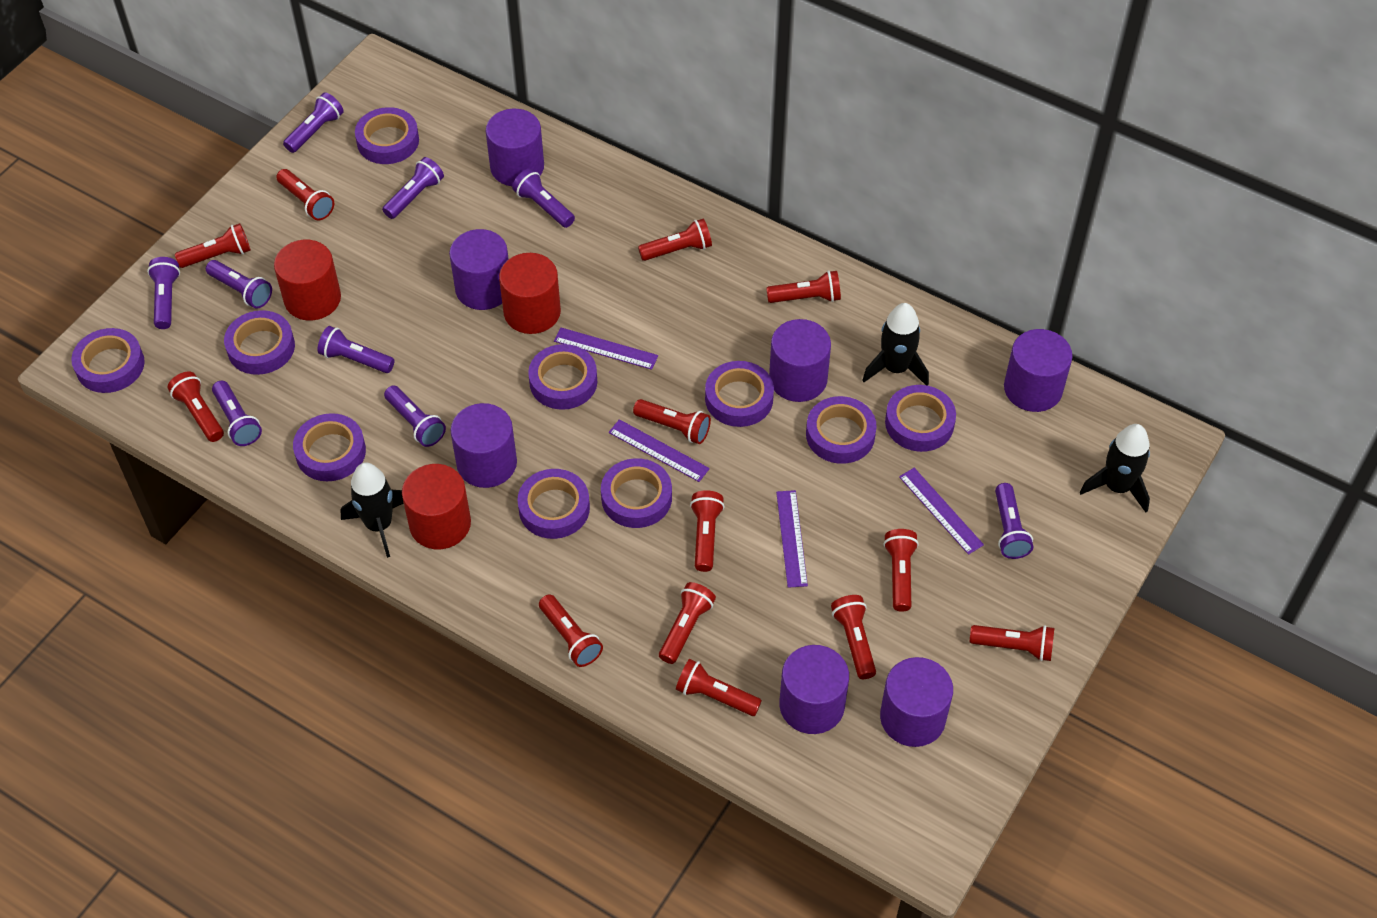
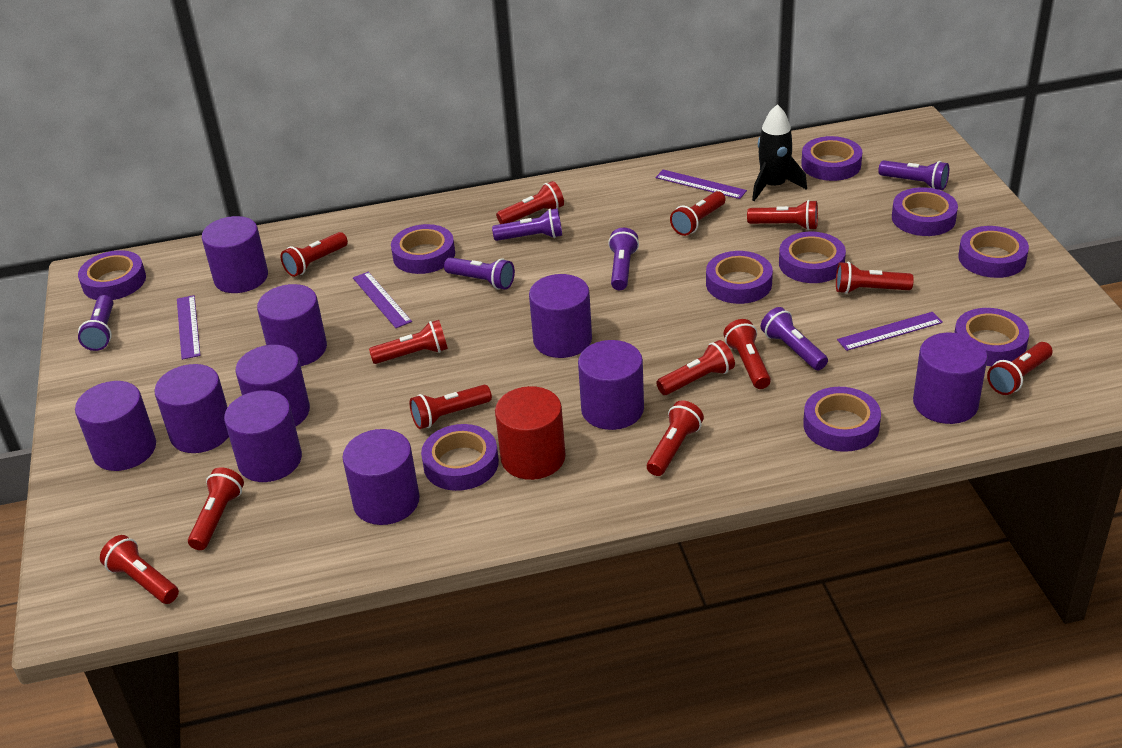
black rocket: 3 -> 1
purple cylinder: 7 -> 10
purple flashlight: 9 -> 6
red cylinder: 3 -> 1

